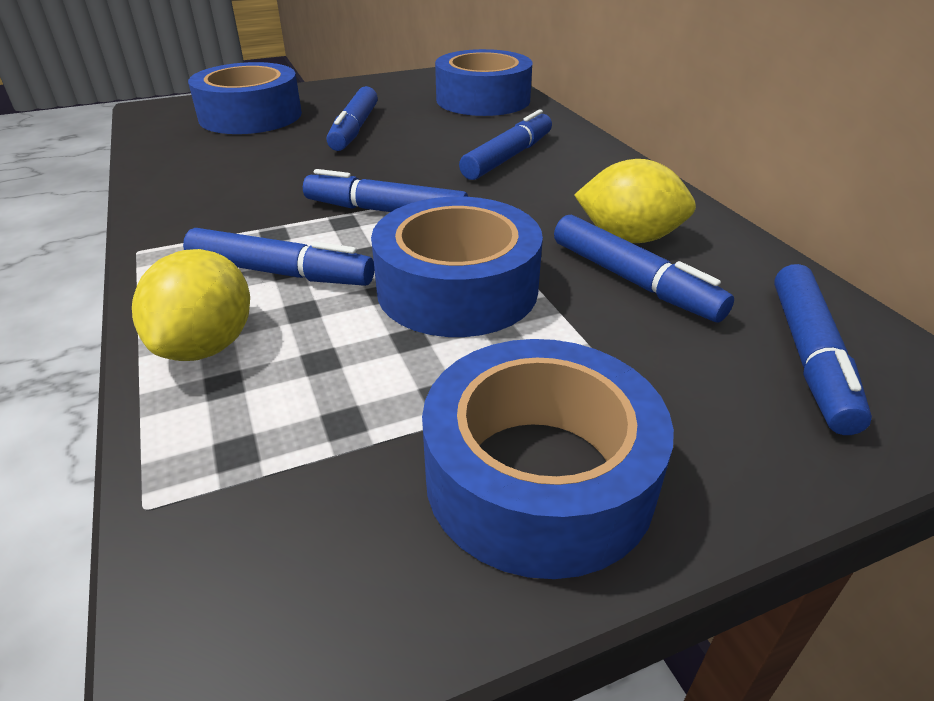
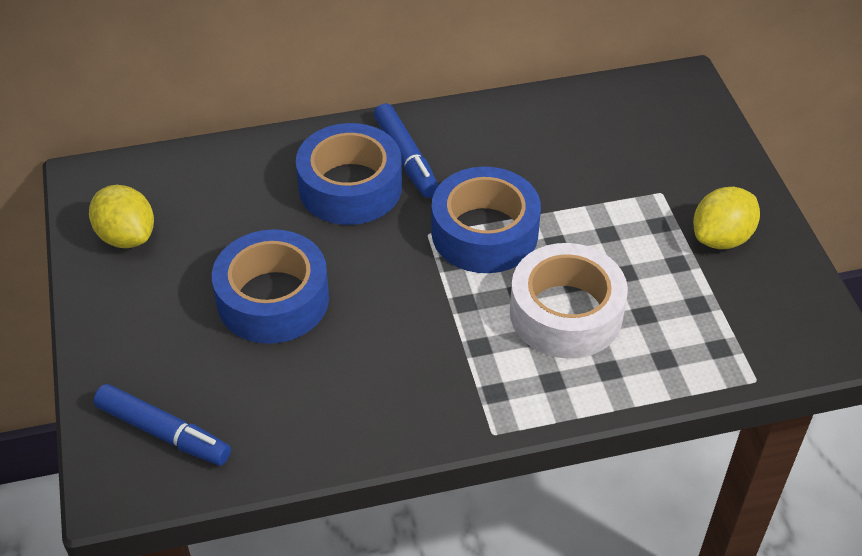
blue marker: 6 -> 2
blue tape: 4 -> 3
white tape: 0 -> 1

